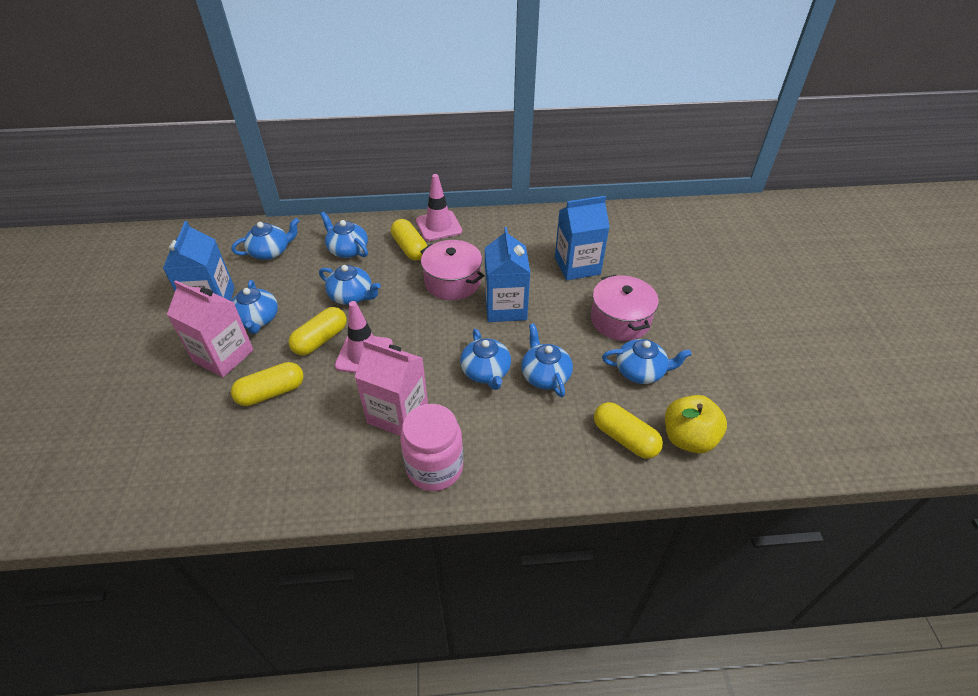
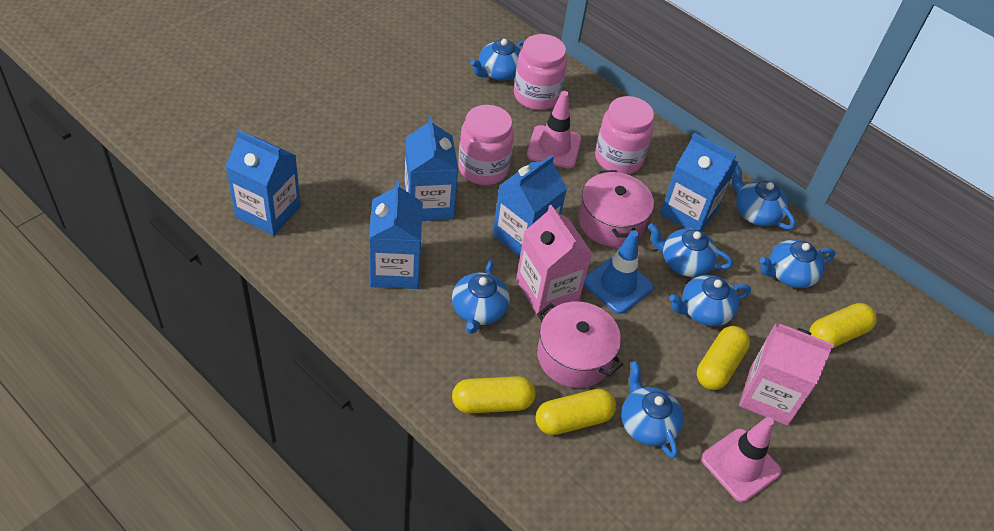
blue carton: 3 -> 5
blue traffic cone: 0 -> 1
pink jar: 1 -> 3
yellow apple: 1 -> 0

